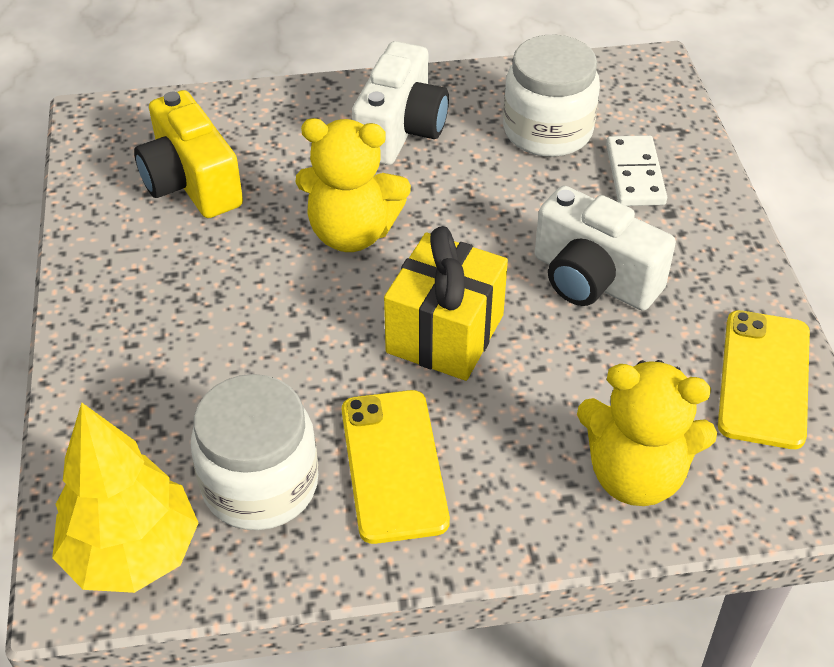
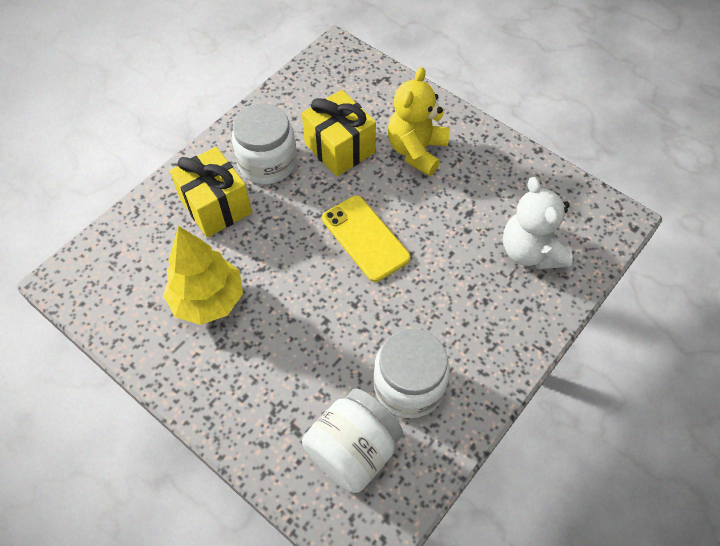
white camera: 2 -> 0
white domino: 1 -> 0
white jar: 2 -> 3
white teddy bear: 0 -> 1
yellow camera: 1 -> 0
yellow gift: 1 -> 2
yellow phone: 2 -> 1
yellow teddy bear: 2 -> 1

